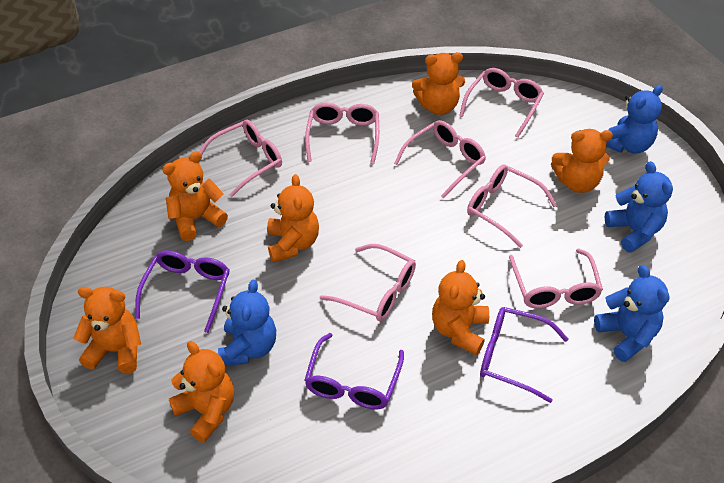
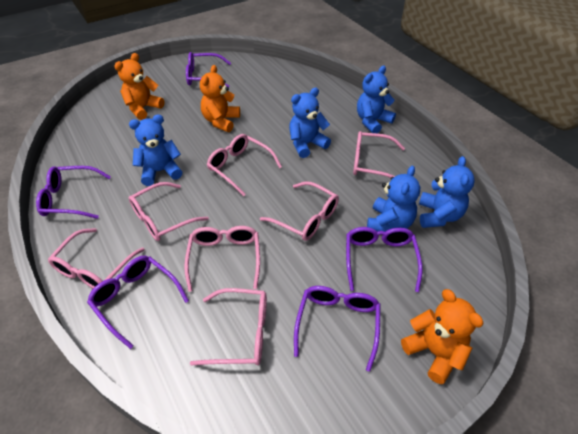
blue teddy bear: 4 -> 5
orange teddy bear: 7 -> 3
purple glasses: 3 -> 5

